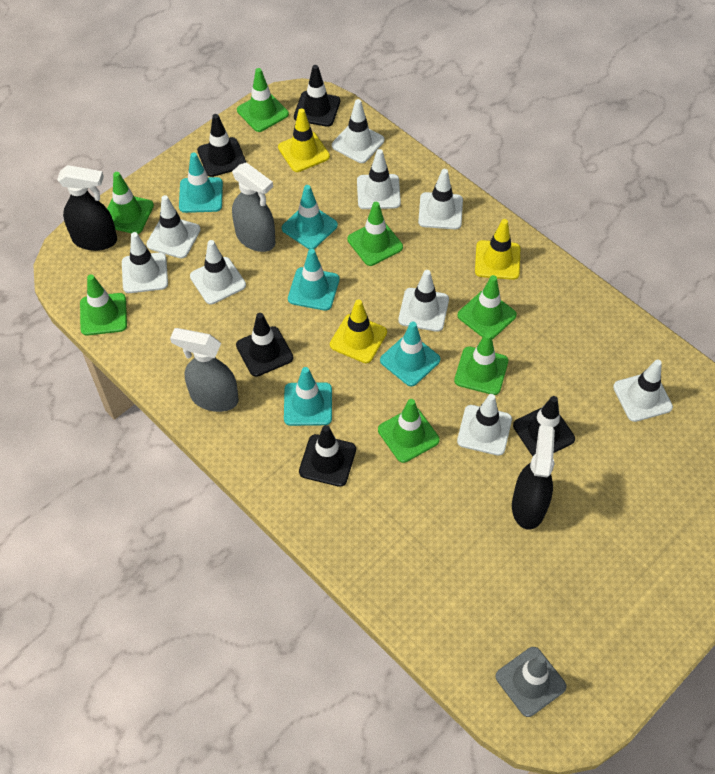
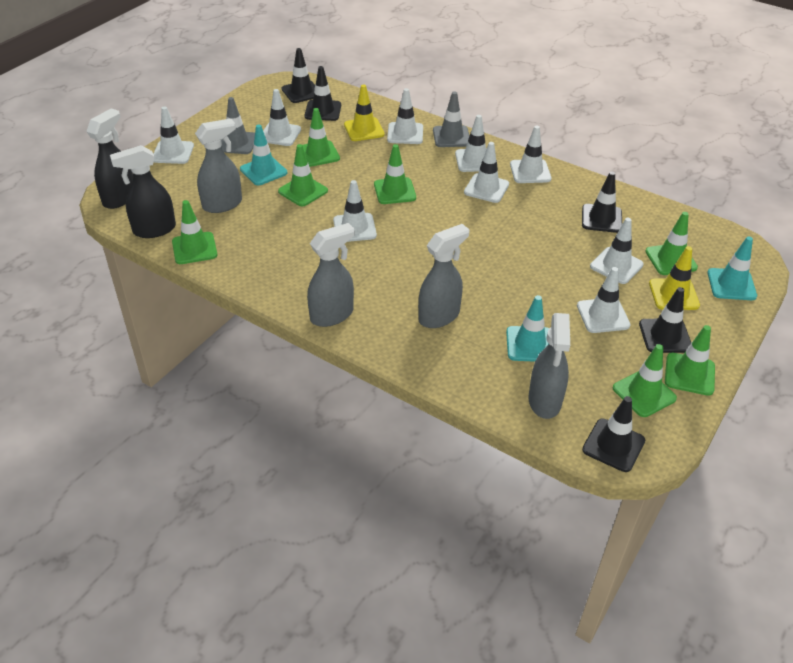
grey spray bottle: 2 -> 4
grey traffic cone: 1 -> 2
turquoise traffic cone: 5 -> 3
yellow traffic cone: 3 -> 2

